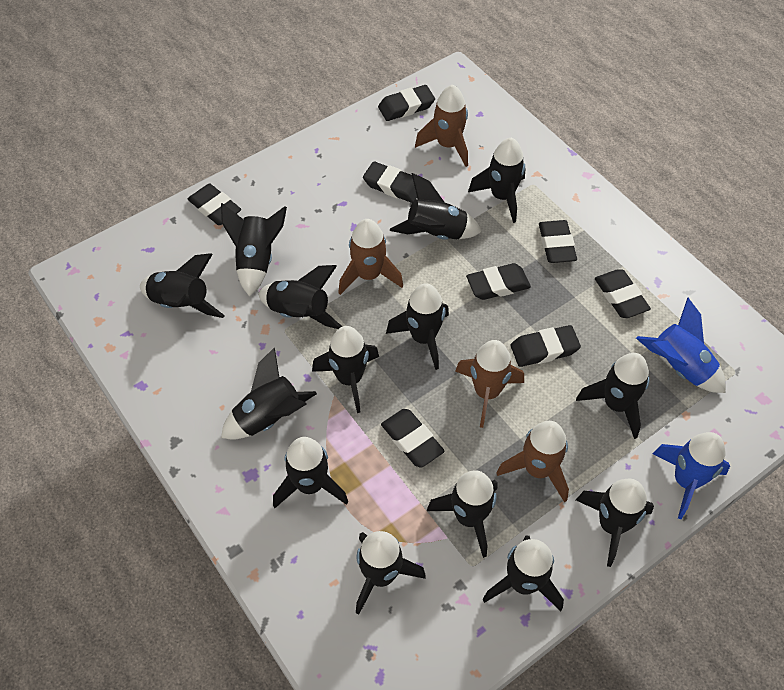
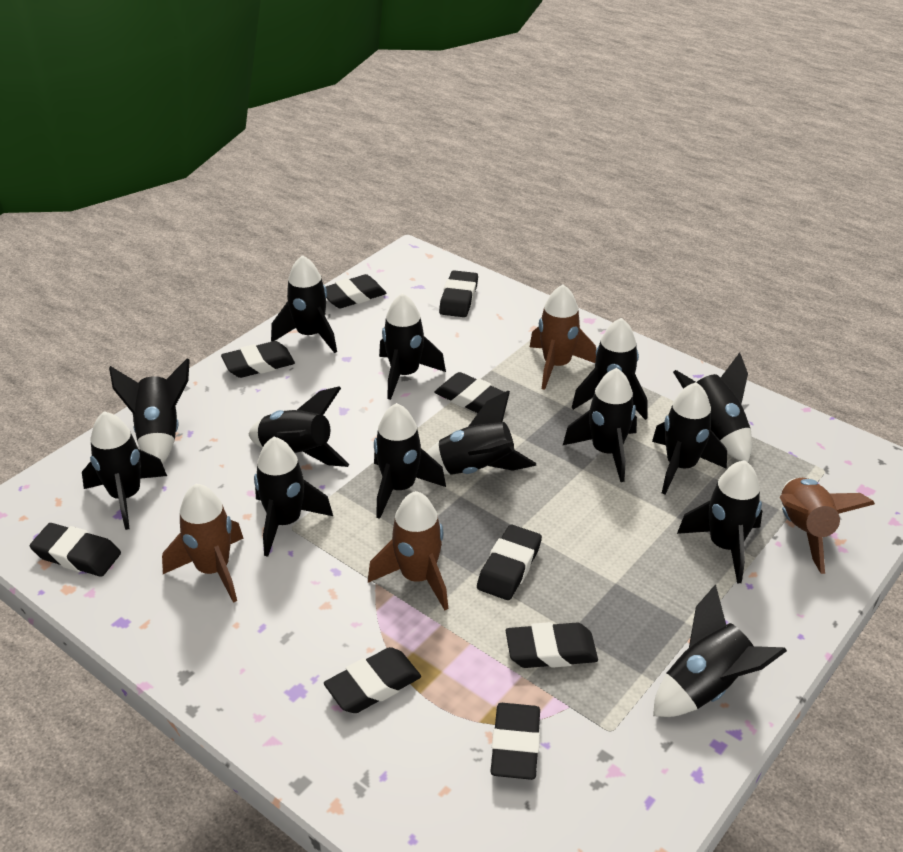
black eraser: 8 -> 9
blue rocket: 2 -> 0

